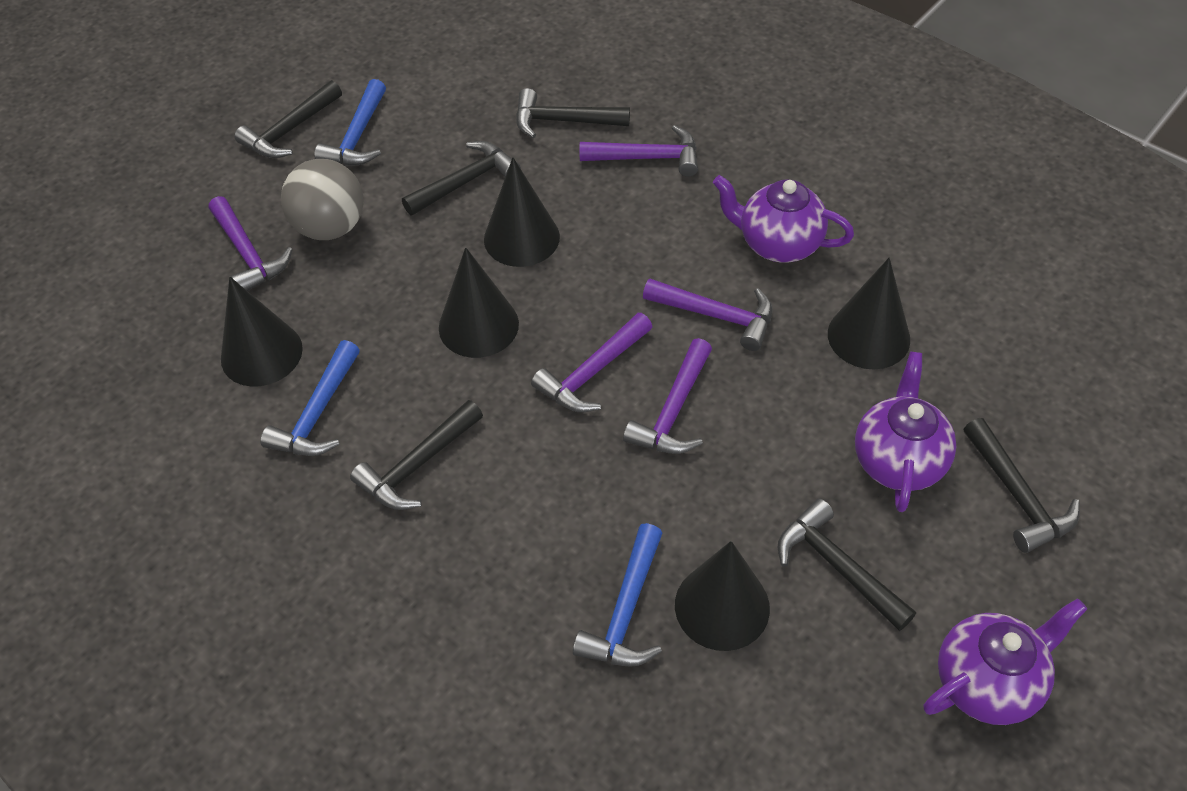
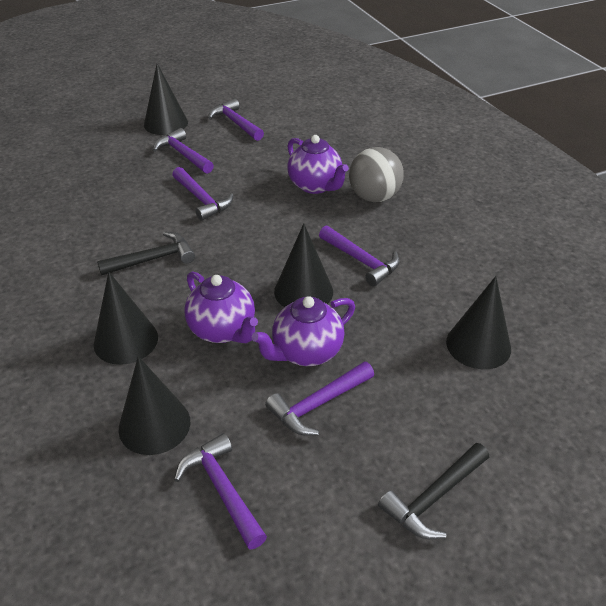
black hammer: 6 -> 2
blue hammer: 3 -> 0
purple hammer: 5 -> 6

